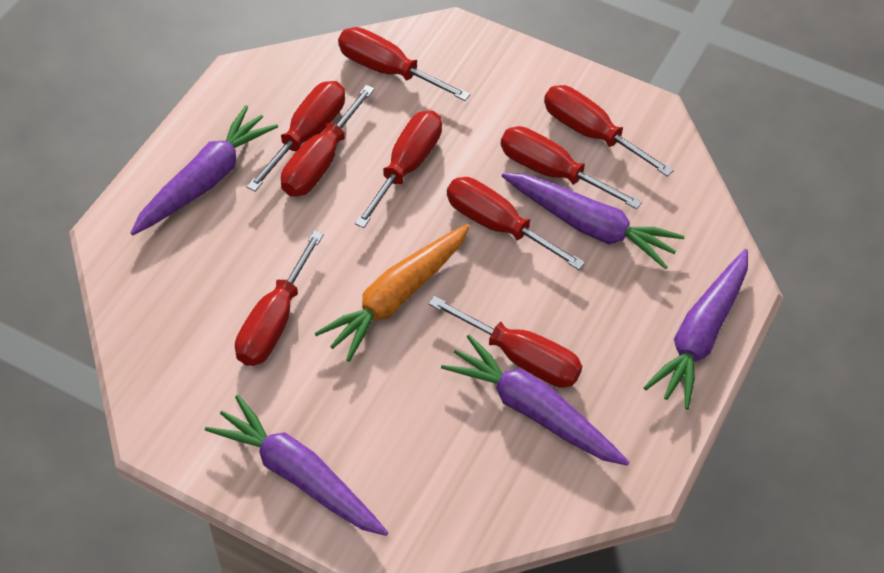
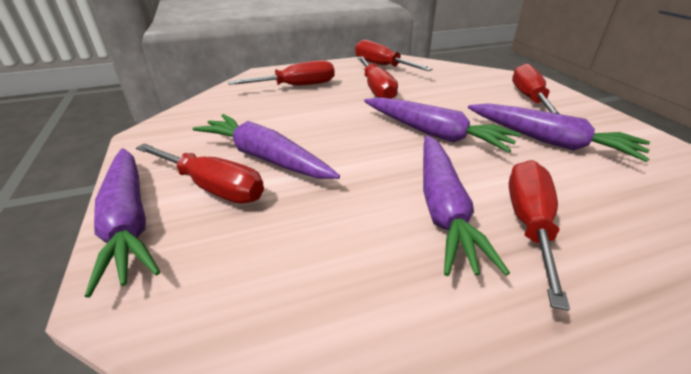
orange carrot: 1 -> 0
red screwdriver: 9 -> 6

